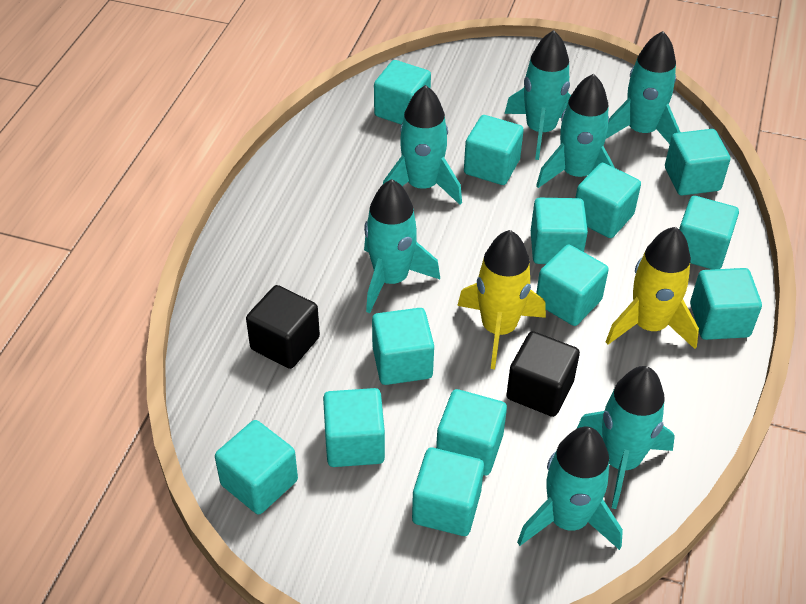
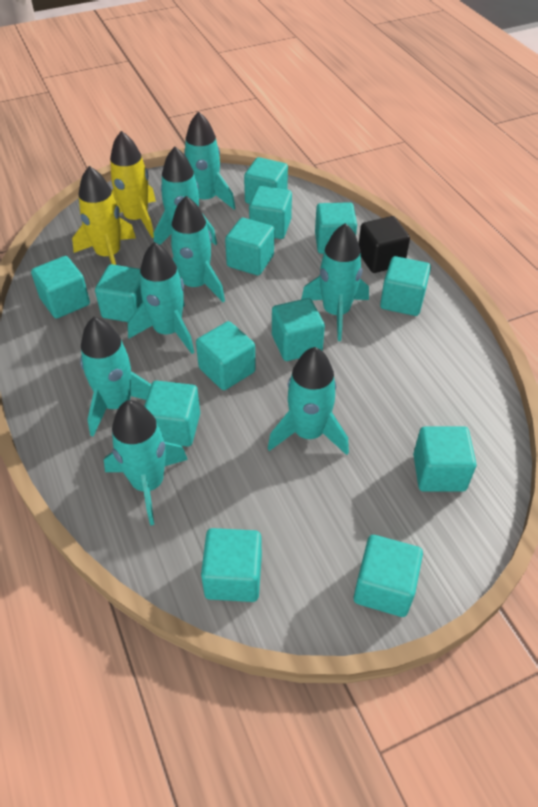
black cube: 2 -> 1
turquoise rocket: 7 -> 8

